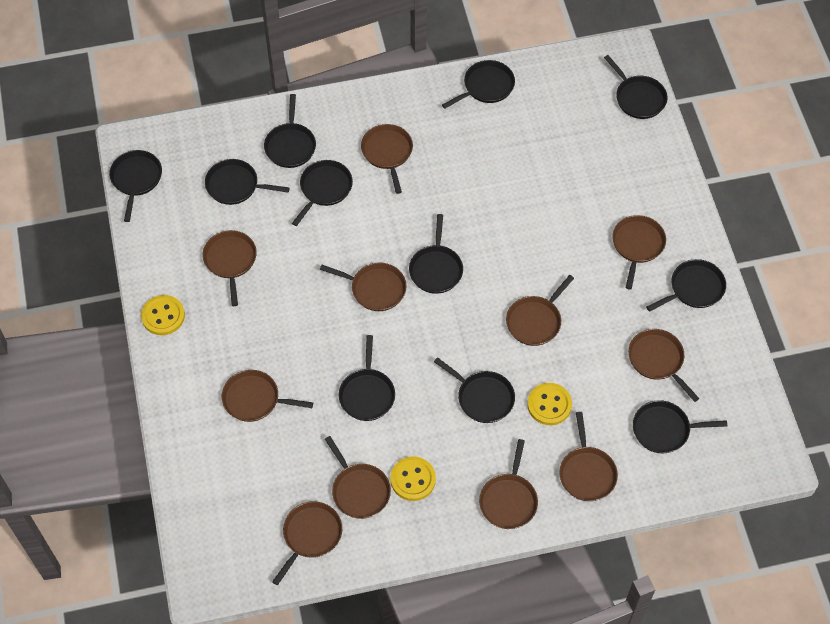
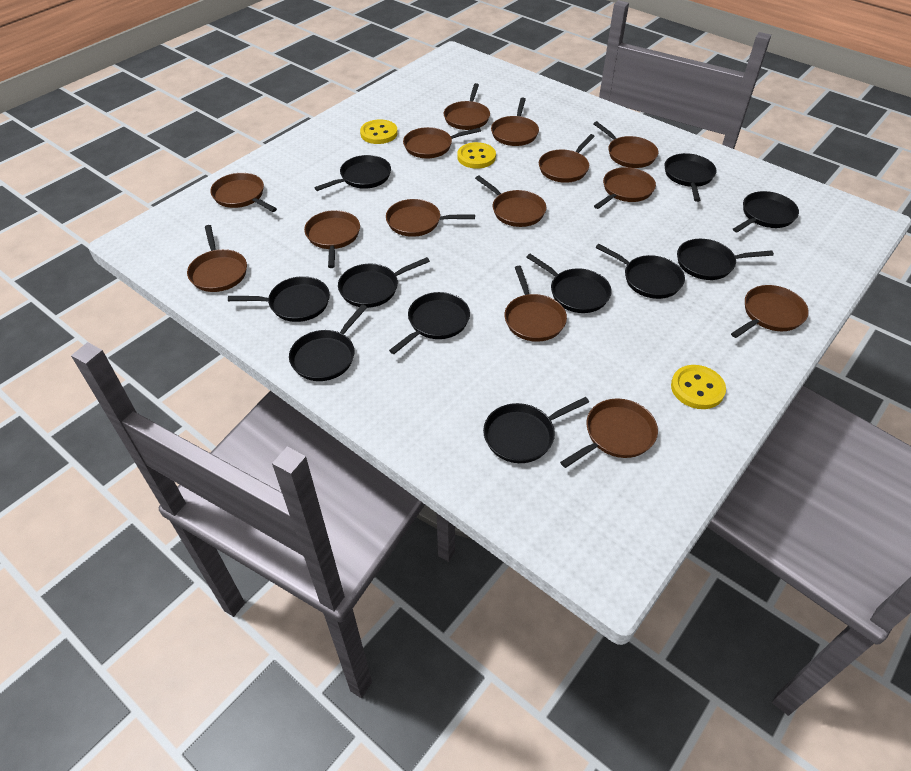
brown pan: 11 -> 14

